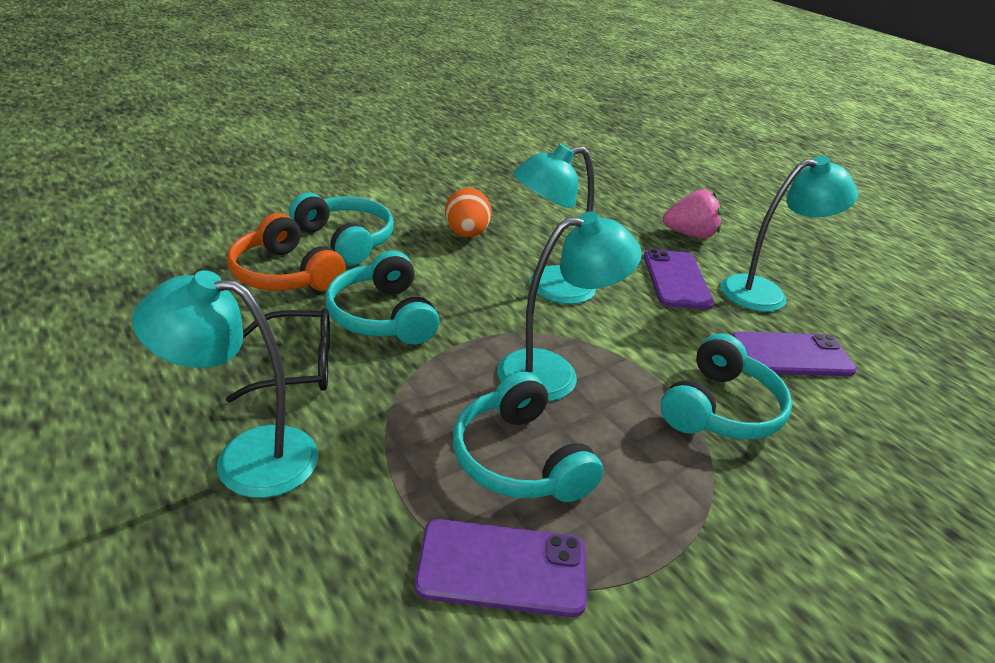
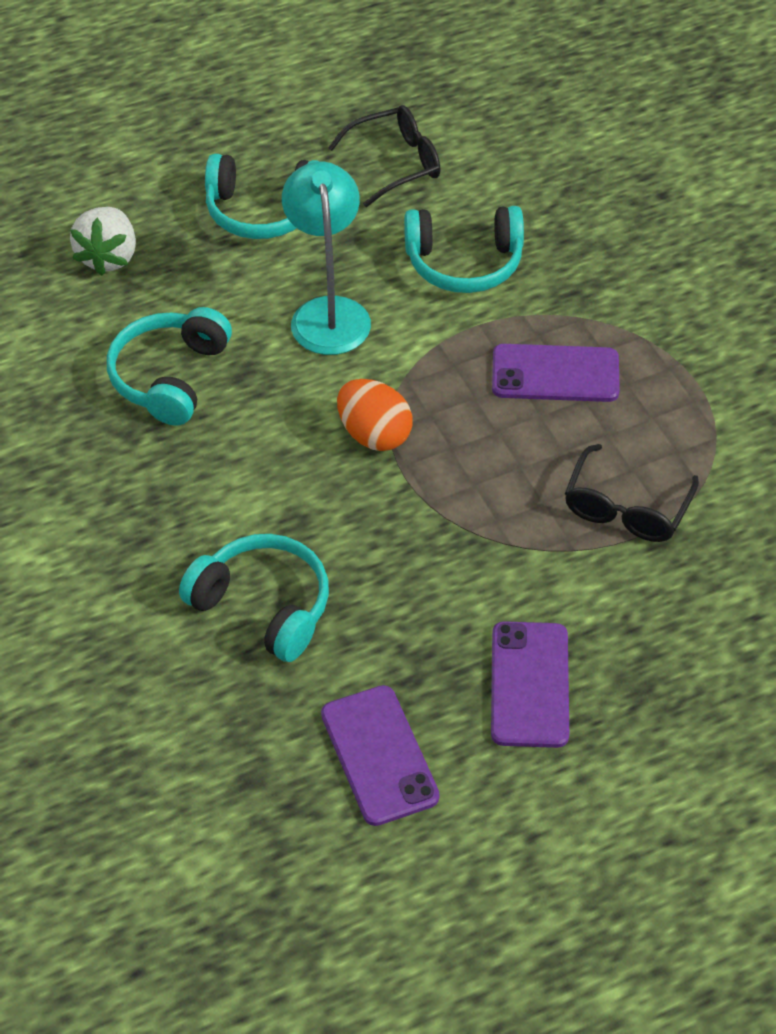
black glasses: 1 -> 2
orange headphones: 1 -> 0
pink strawberry: 1 -> 0
turquoise lamp: 4 -> 1
white strawberry: 0 -> 1

